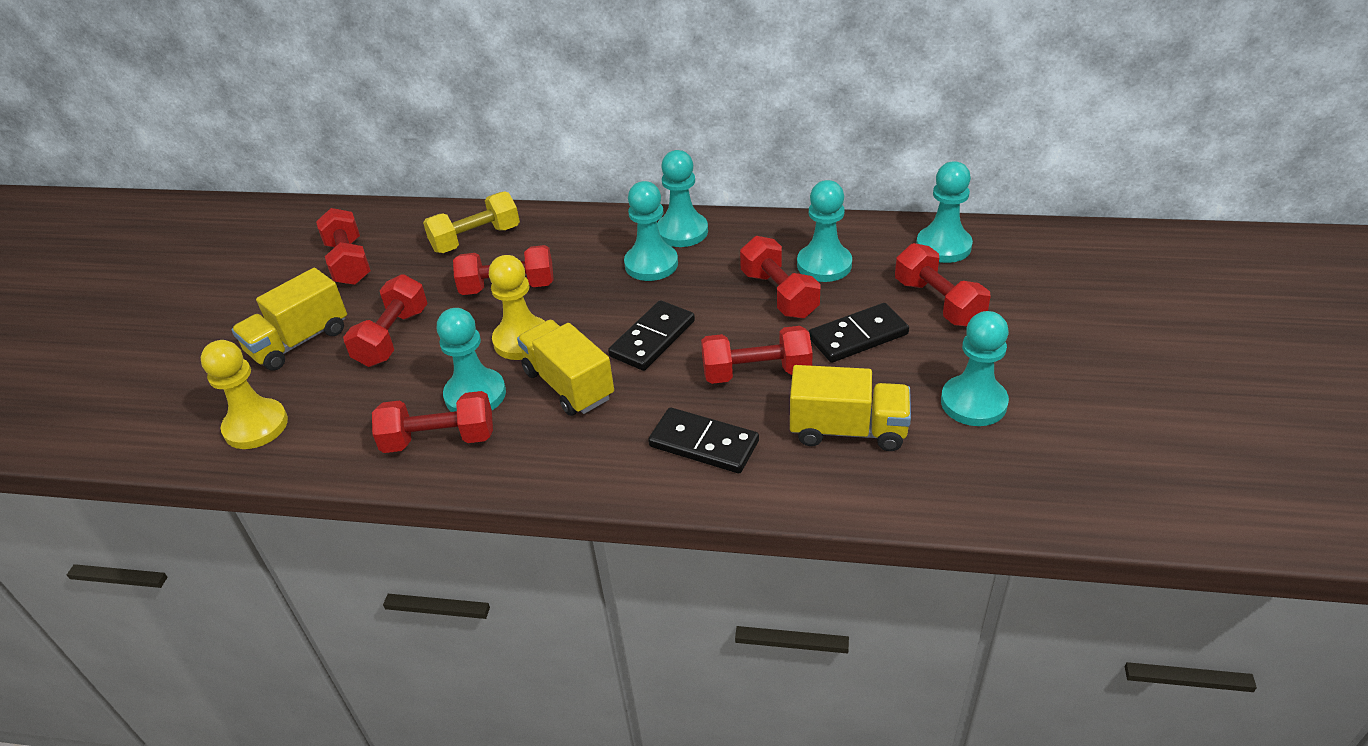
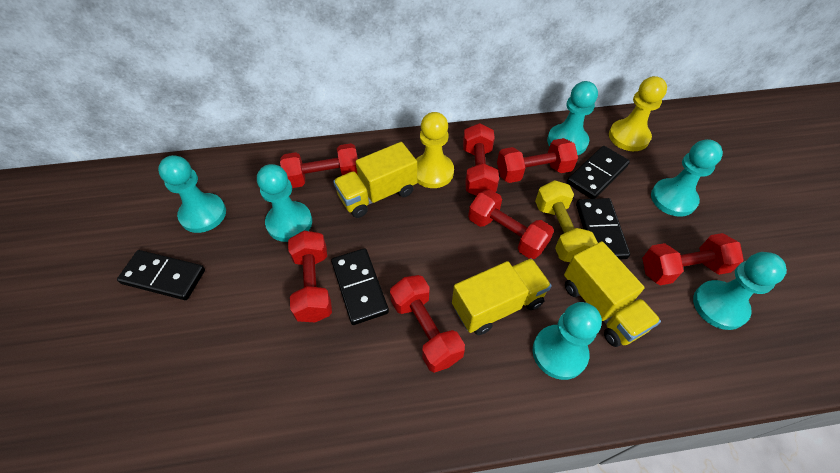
black domino: 3 -> 4

